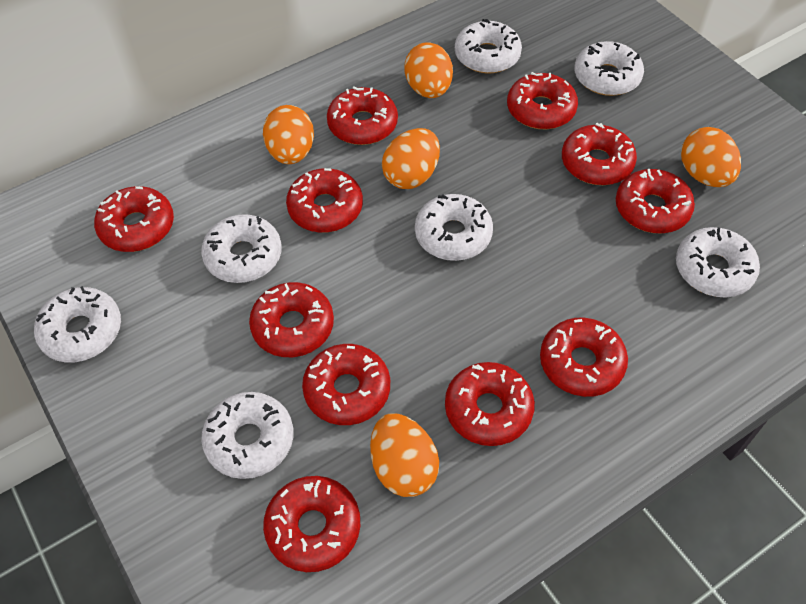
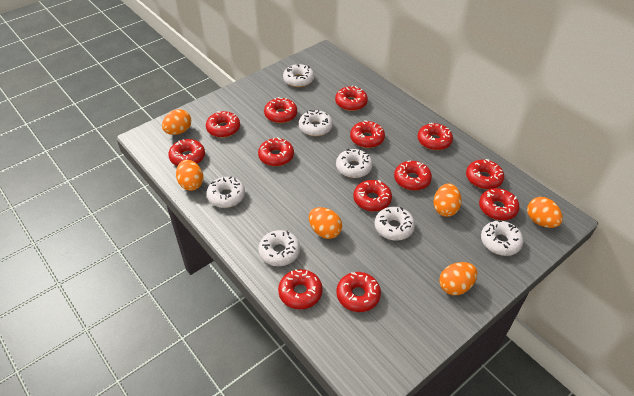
orange egg: 5 -> 6
red donut: 11 -> 13

